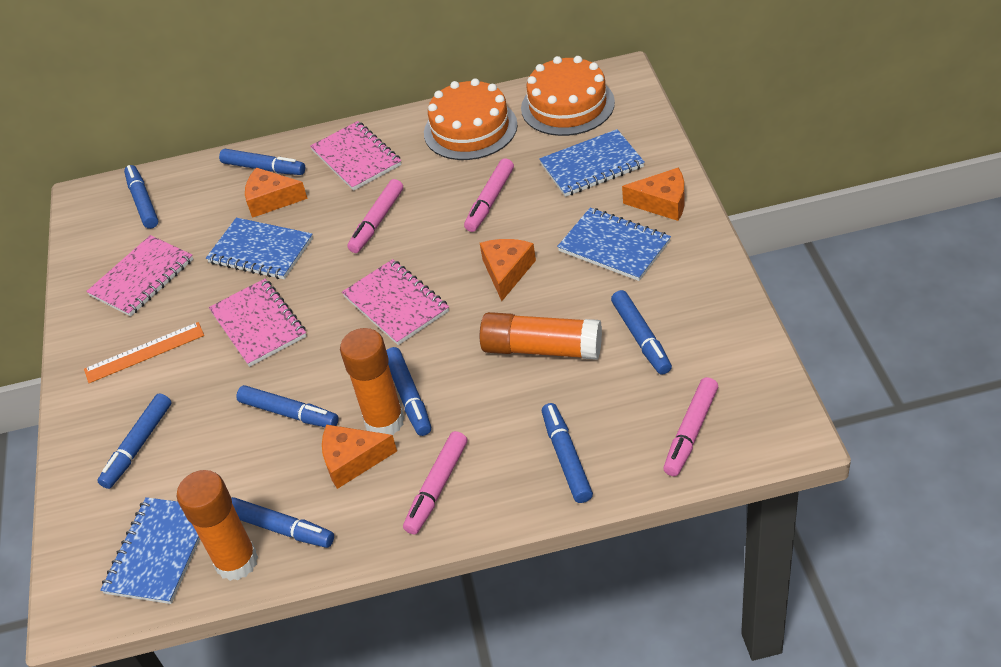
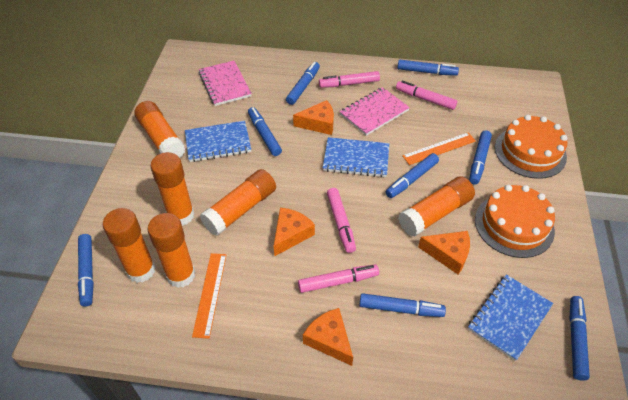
blue notebook: 4 -> 3
orange glue stick: 3 -> 6
orange ruler: 1 -> 2
pink notebook: 4 -> 2

